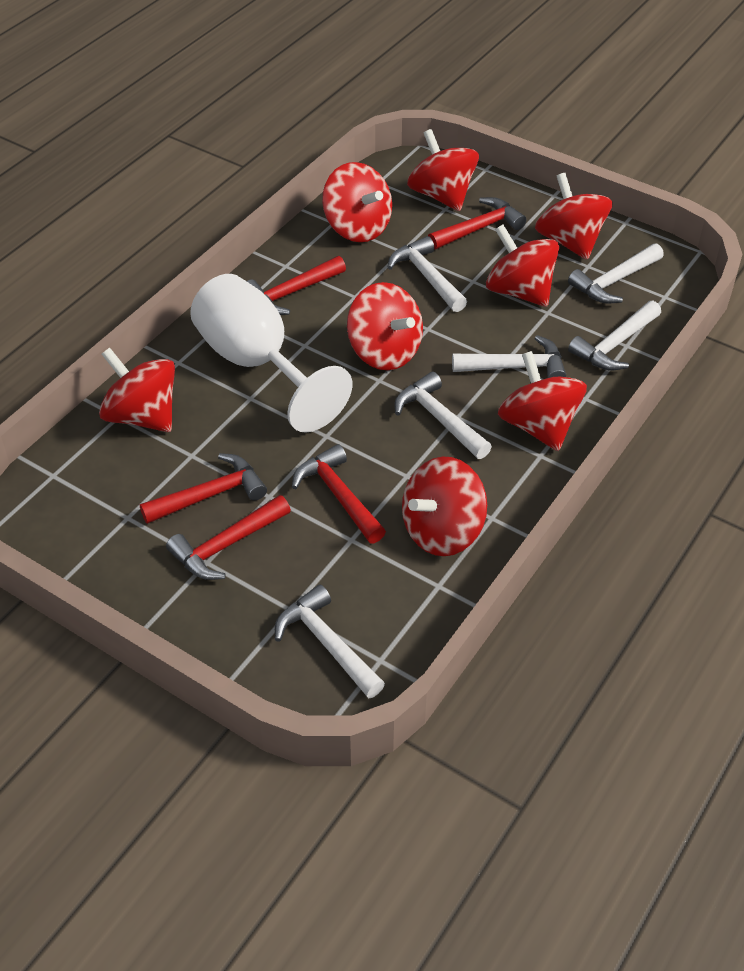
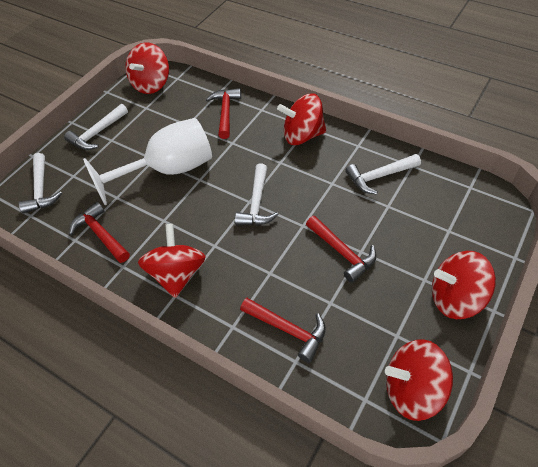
red hammer: 5 -> 4
red spinning top: 8 -> 5
white hammer: 6 -> 4

